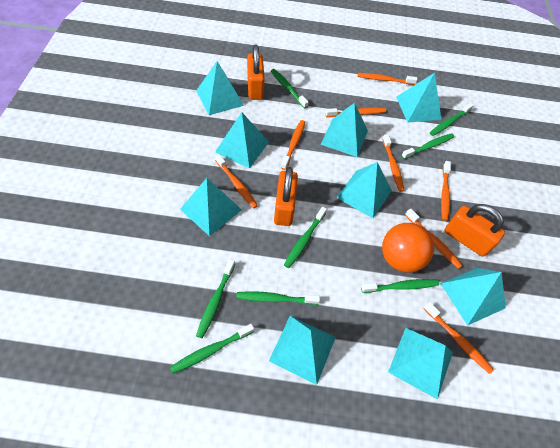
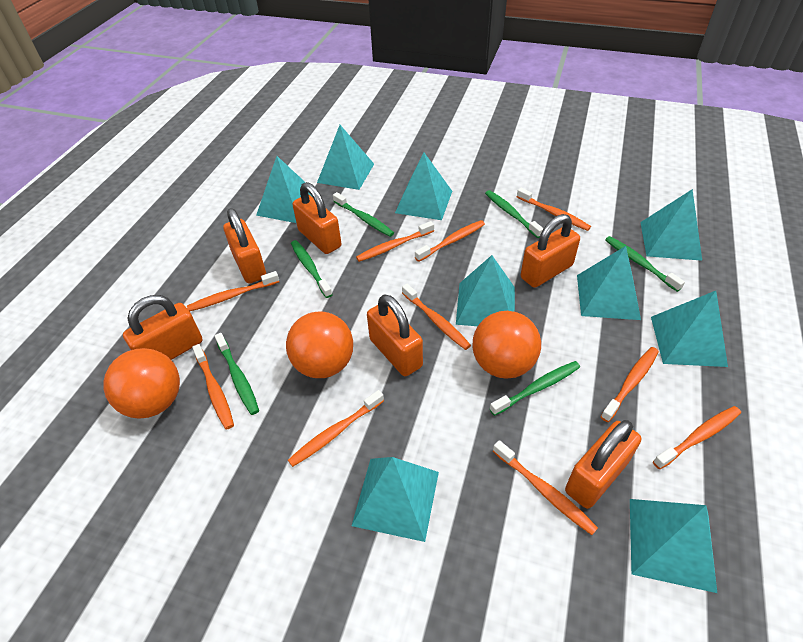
green toothbrush: 8 -> 6
orange ball: 1 -> 3
orange padlock: 3 -> 6
orange toothbrush: 8 -> 10

